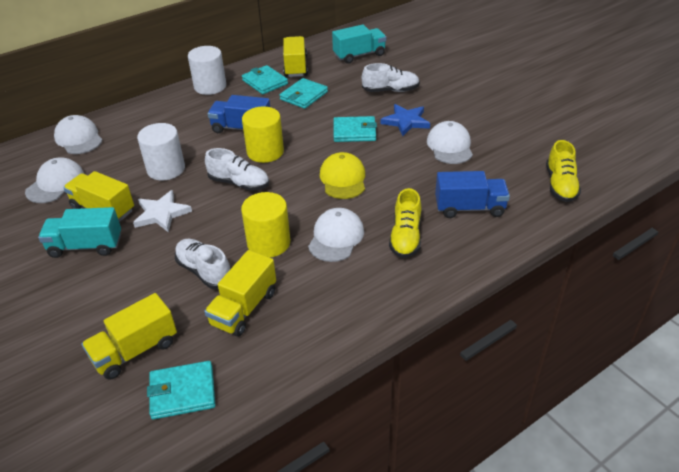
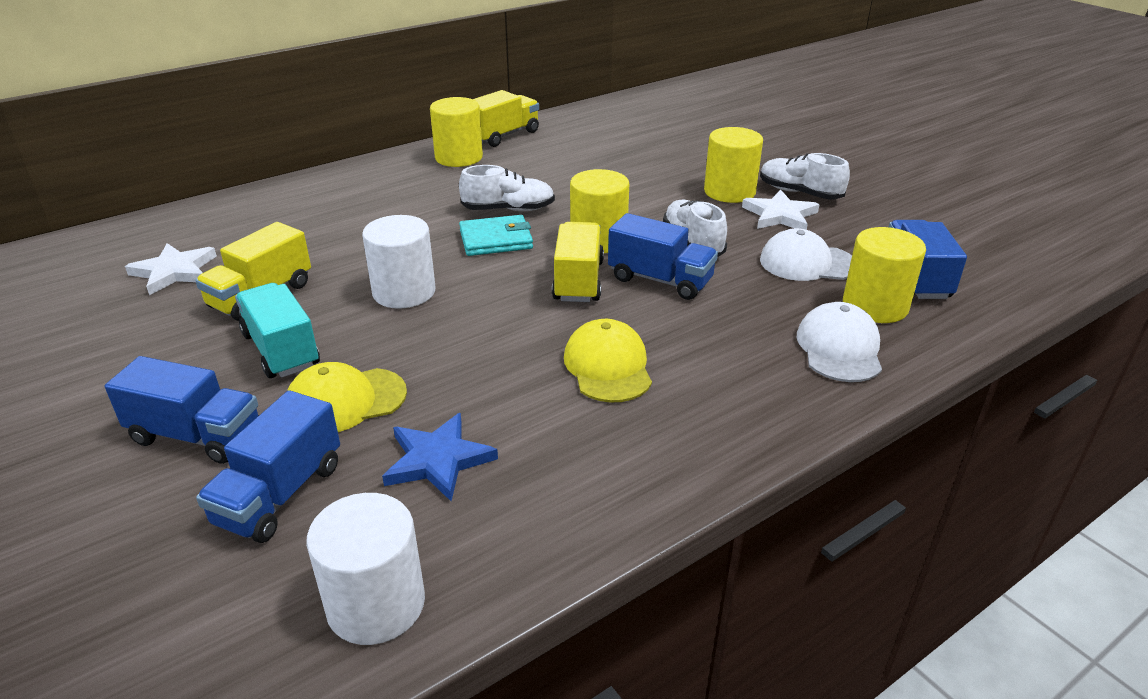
blue truck: 2 -> 4
turquoise truck: 2 -> 1
turquoise wallet: 4 -> 1
white cap: 4 -> 2
white star: 1 -> 2
yellow cap: 1 -> 2
yellow cylinder: 2 -> 4
yellow shoe: 2 -> 0
yellow truck: 4 -> 3

